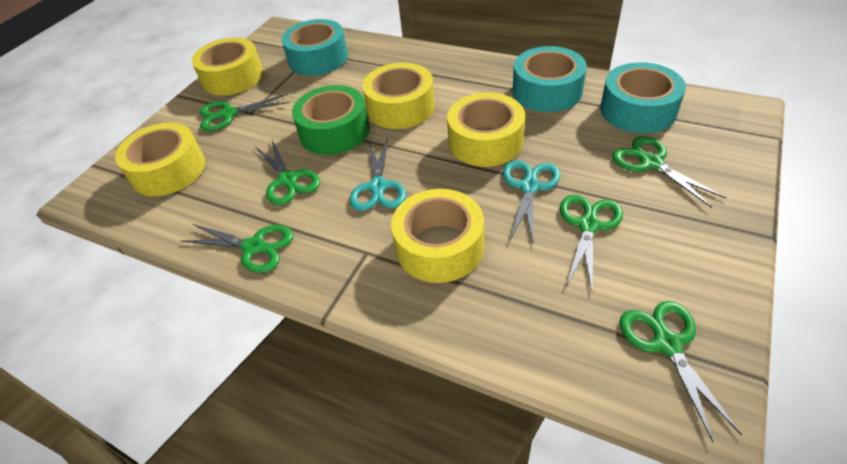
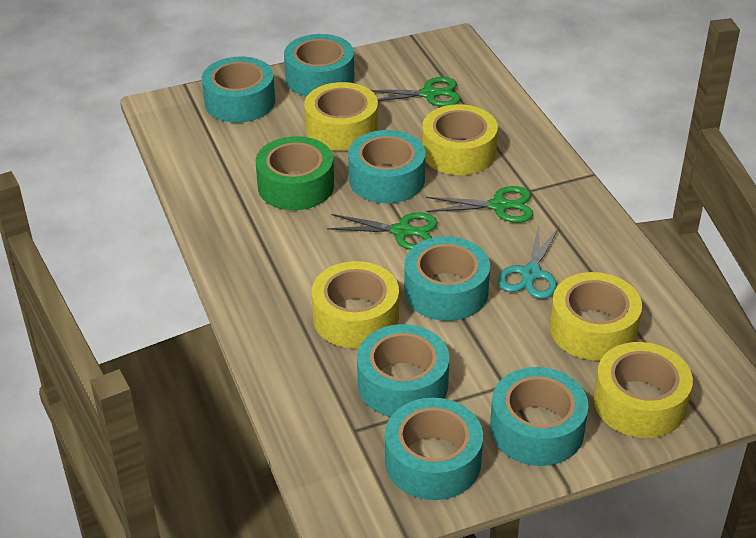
green scissors: 6 -> 3
turquoise scissors: 2 -> 1
turquoise tape: 3 -> 7

